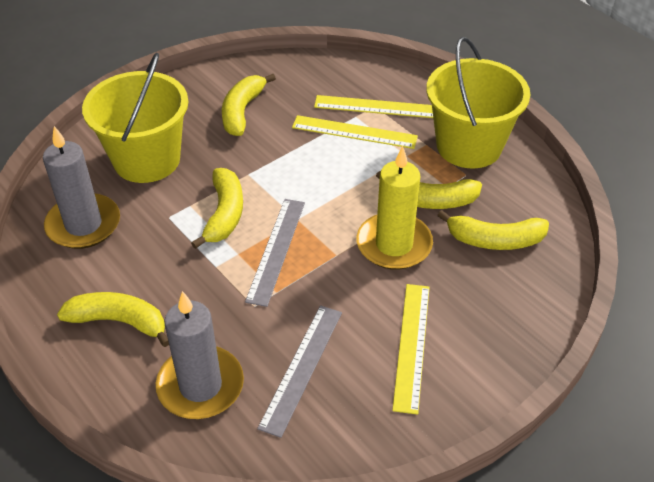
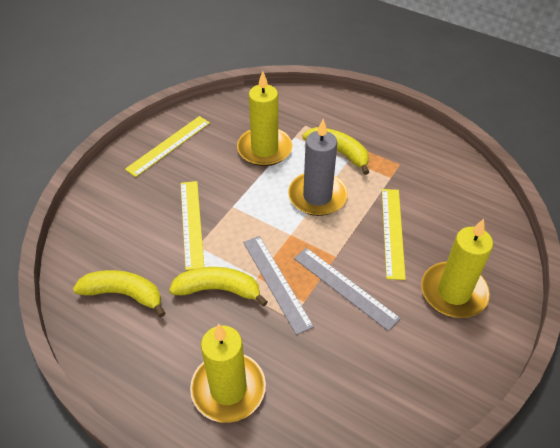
grey candle: 2 -> 1
yellow banana: 5 -> 3
yellow bucket: 2 -> 0
yellow candle: 1 -> 3

